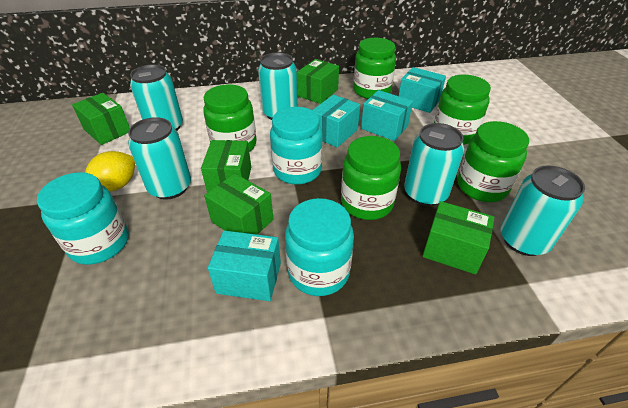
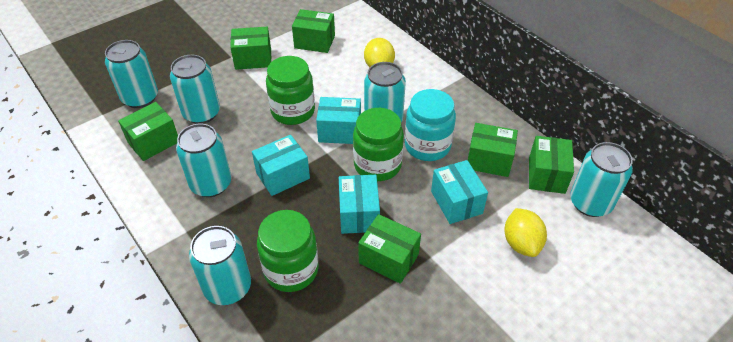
green box: 5 -> 6
green jar: 5 -> 3
turquoise can: 5 -> 6
turquoise jar: 3 -> 1
yellow lemon: 1 -> 2

